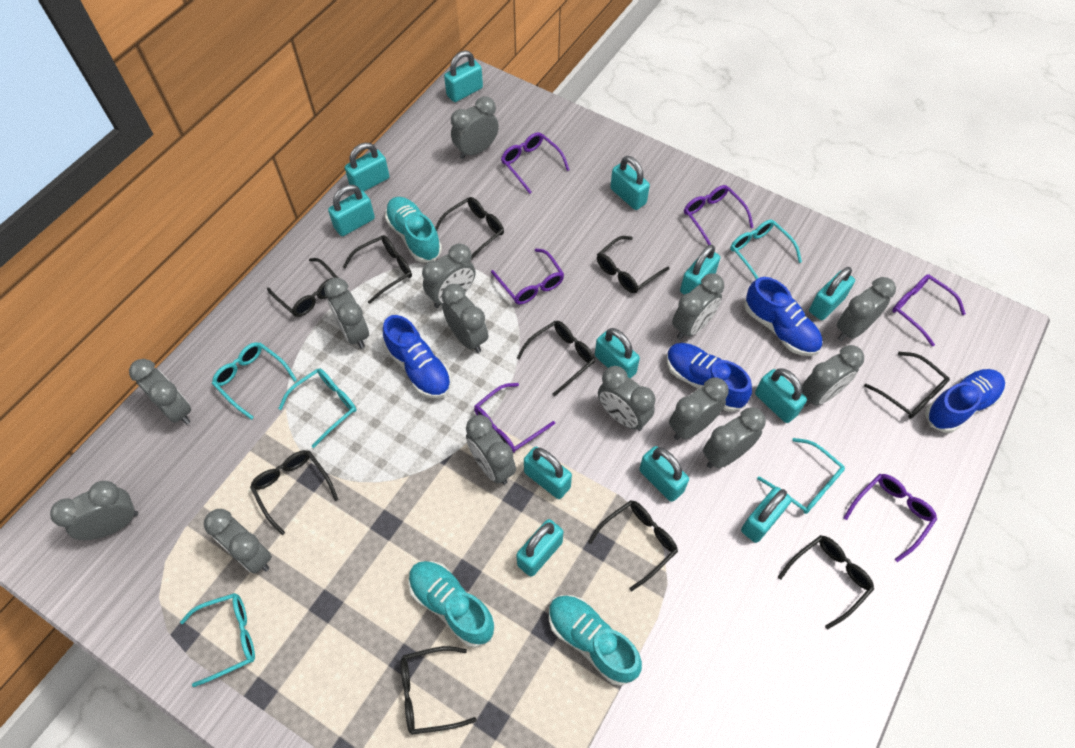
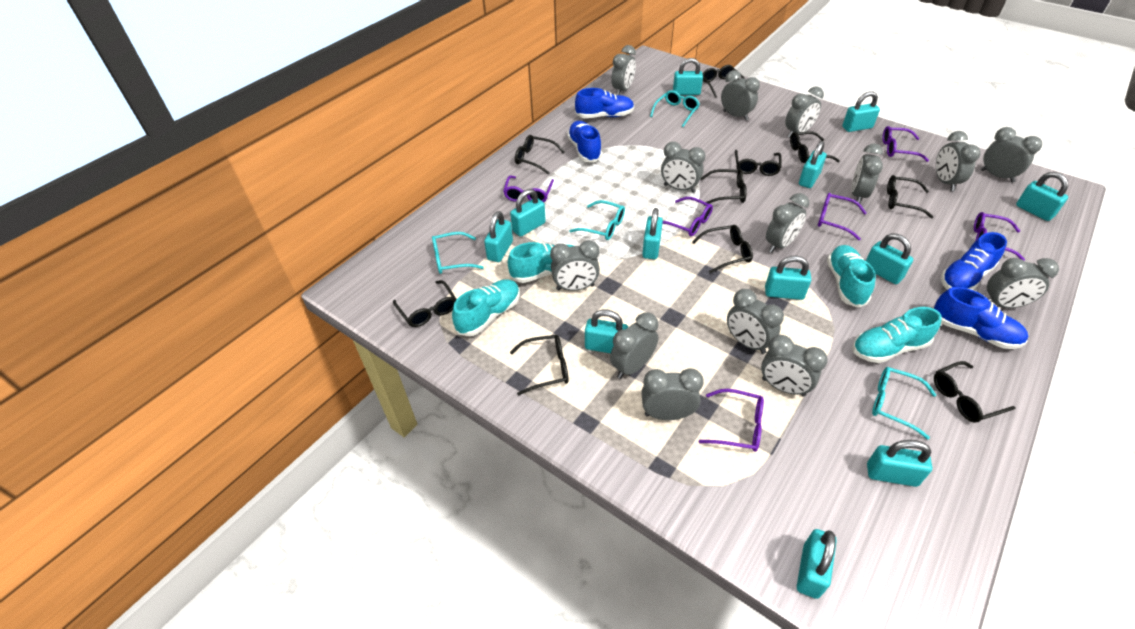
turquoise glasses: 5 -> 4
turquoise shoe: 3 -> 4

